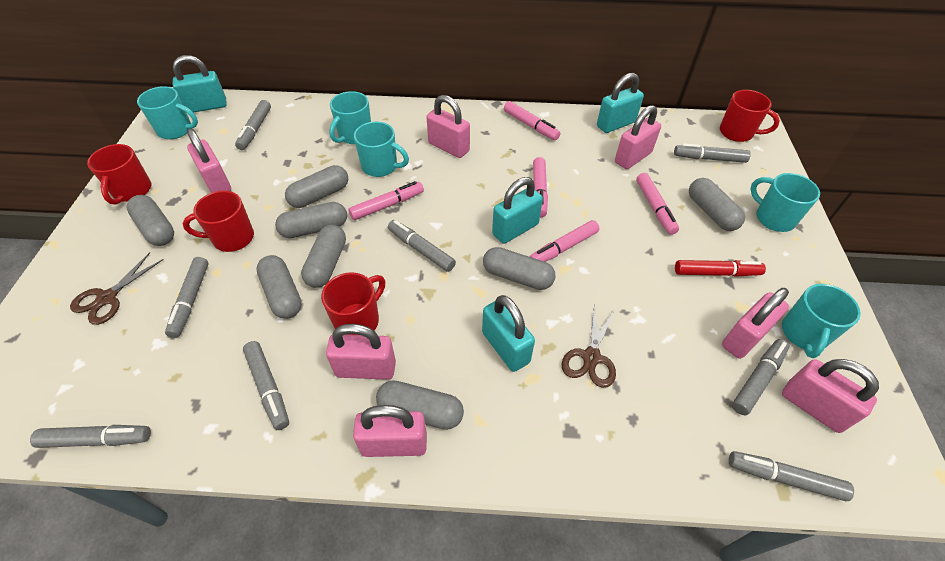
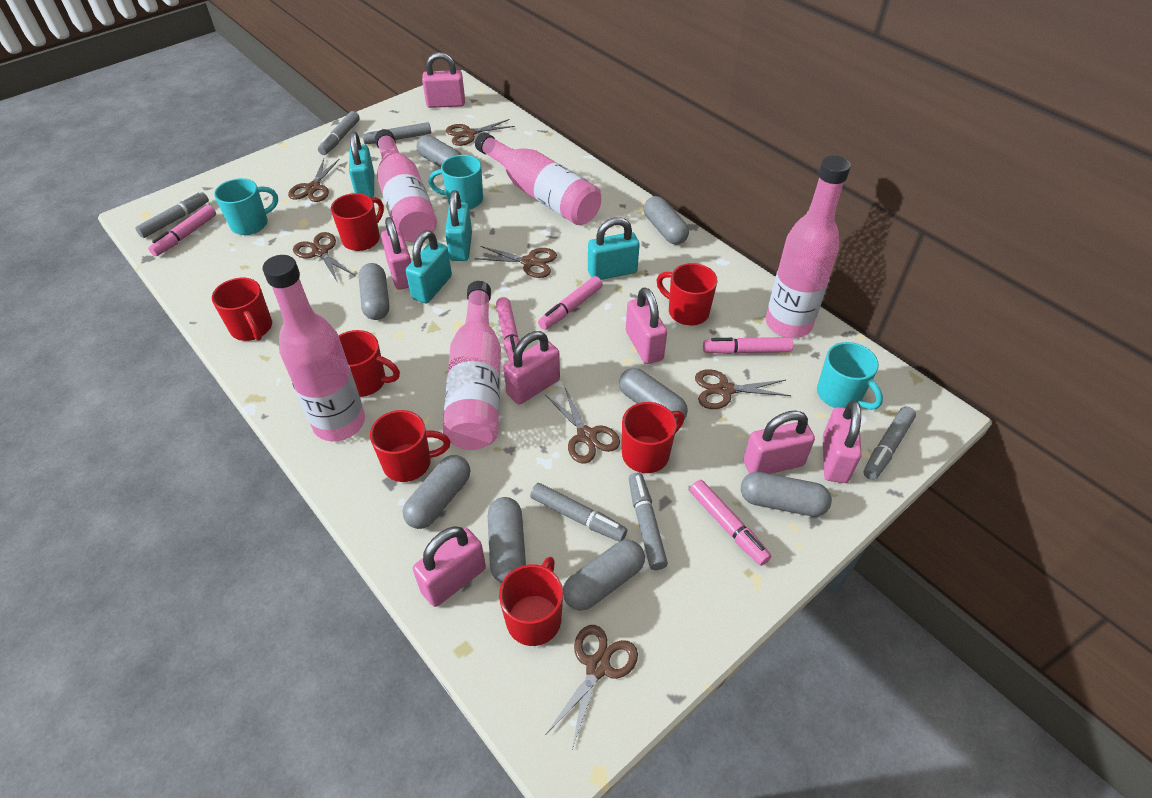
brown scissors: 2 -> 7
grey marker: 8 -> 6
pink bottle: 0 -> 5
red marker: 1 -> 0
red mug: 4 -> 7
turquoise mug: 5 -> 3

